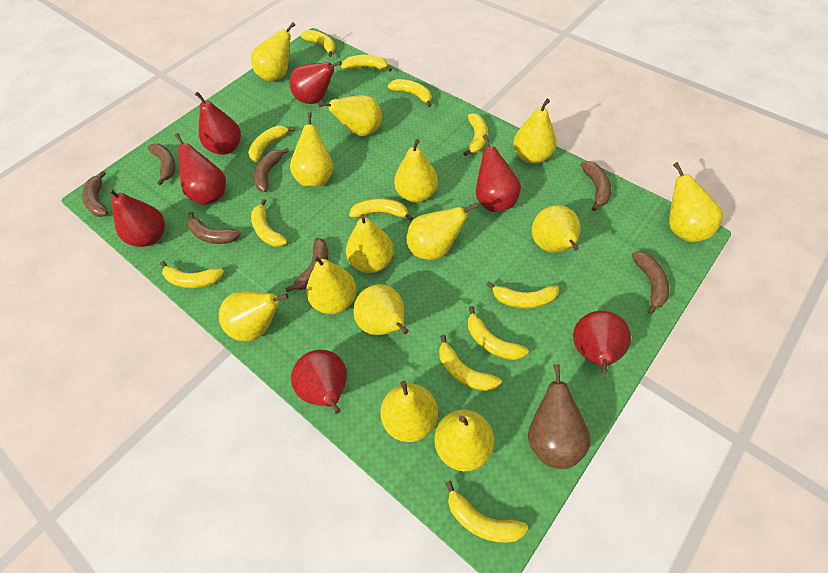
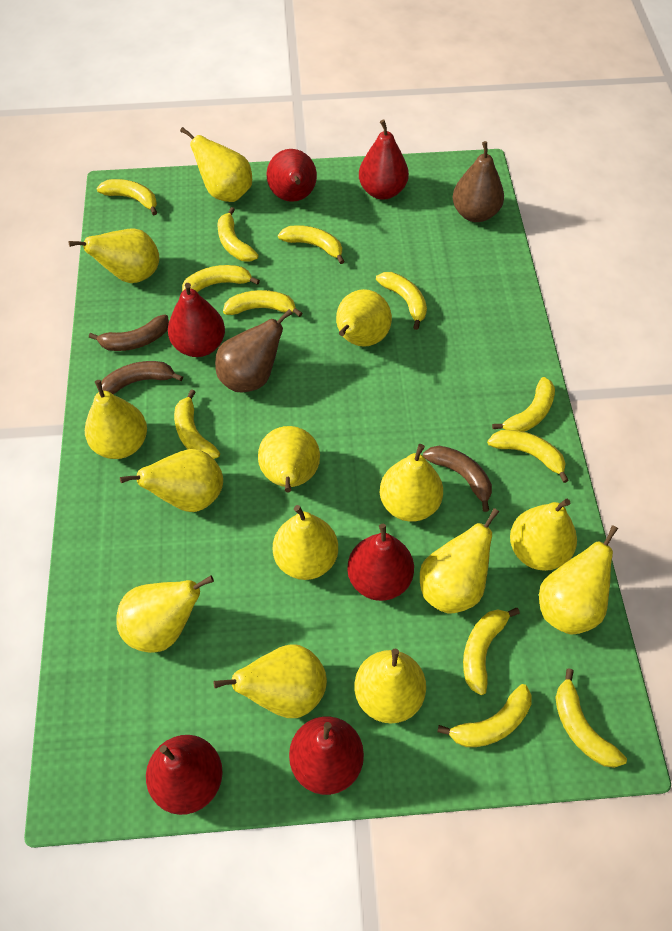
brown banana: 7 -> 3
brown pear: 1 -> 2
red pear: 7 -> 6

